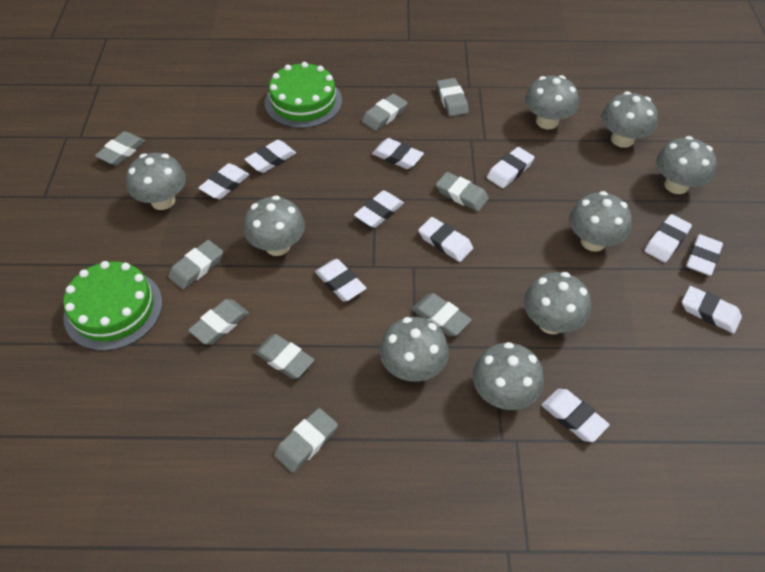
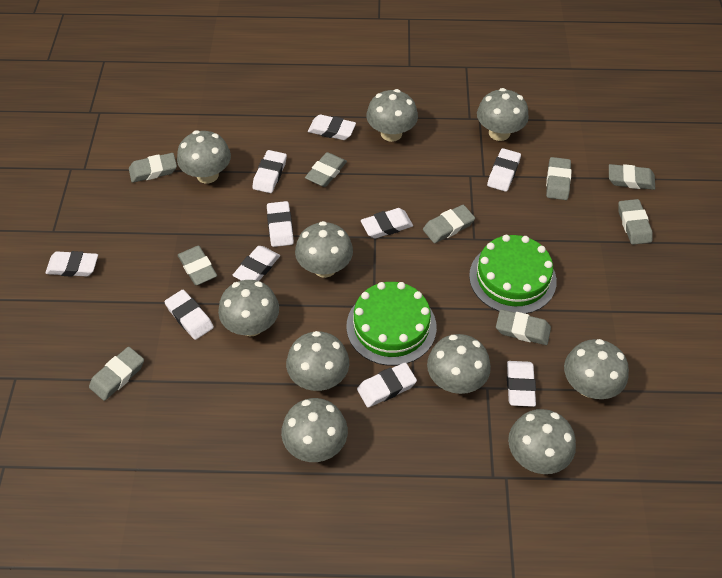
grey mushroom: 9 -> 10
white eraser: 11 -> 10

